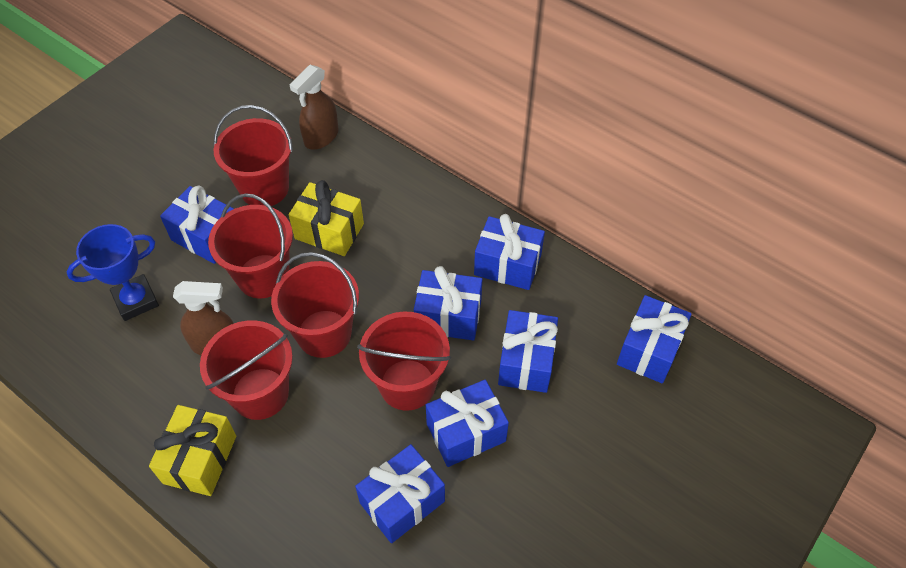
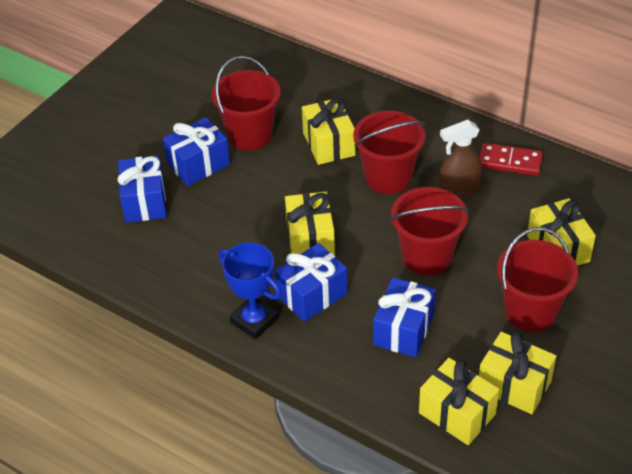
blue gift: 7 -> 4
brown spray bottle: 2 -> 1
red bucket: 5 -> 4
red domino: 0 -> 1
yellow gift: 2 -> 5

